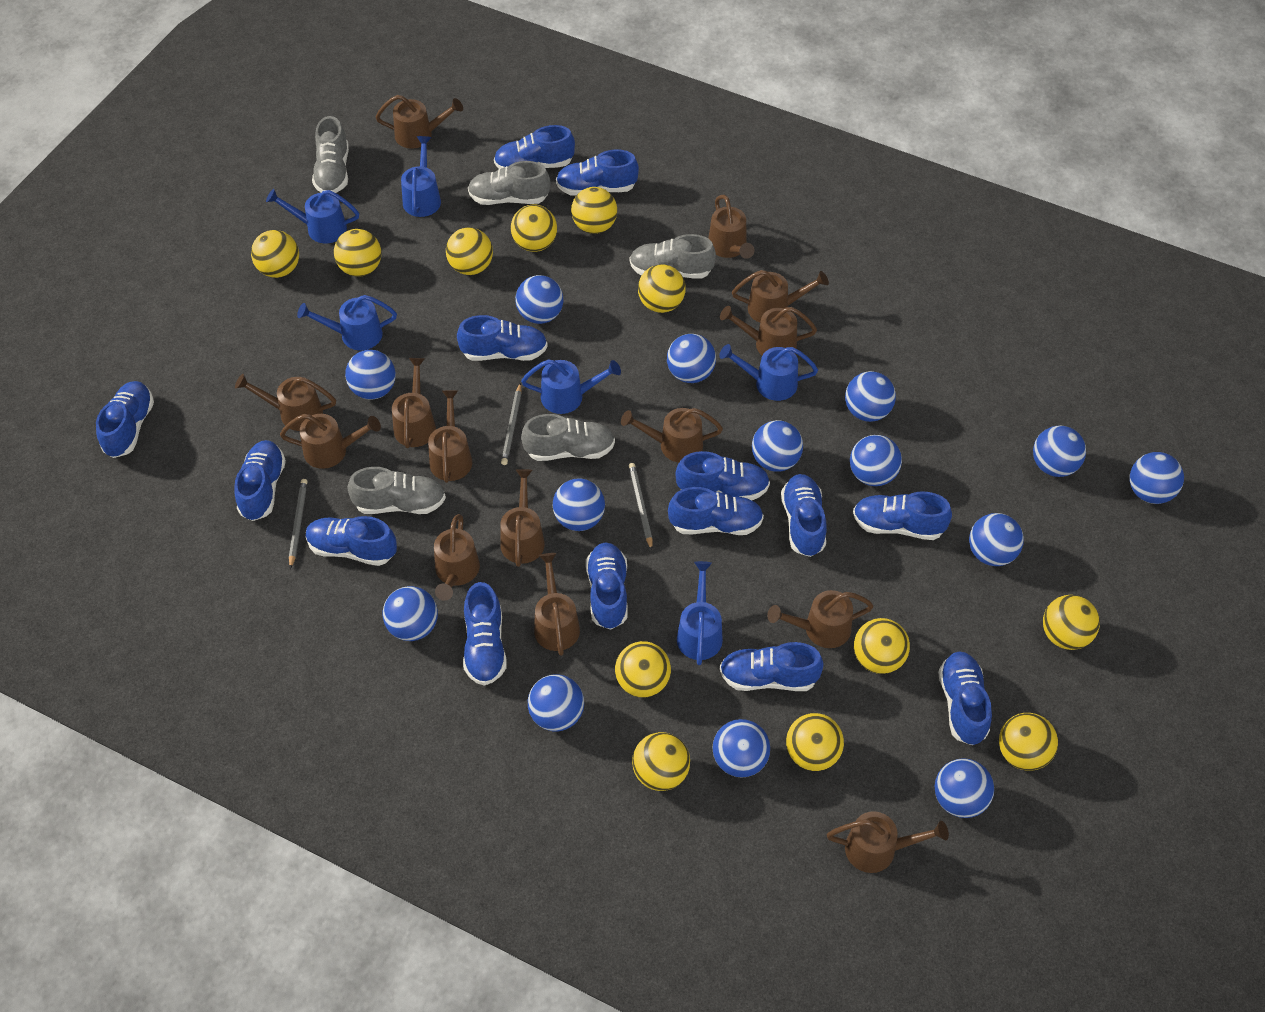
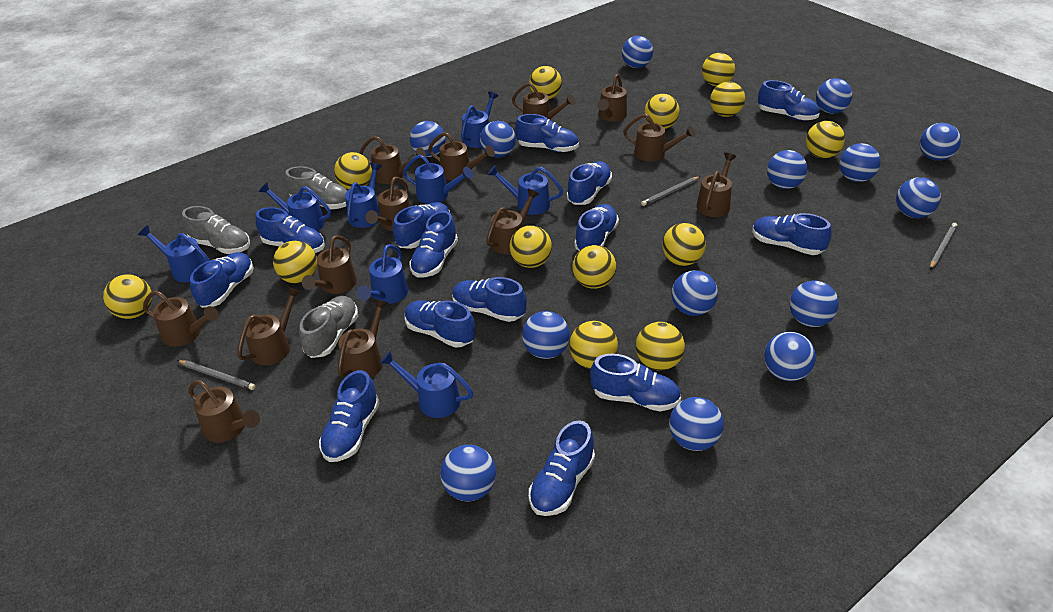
blue watering can: 6 -> 8
brown watering can: 14 -> 13
grey shoe: 5 -> 3
yellow ball: 12 -> 13

